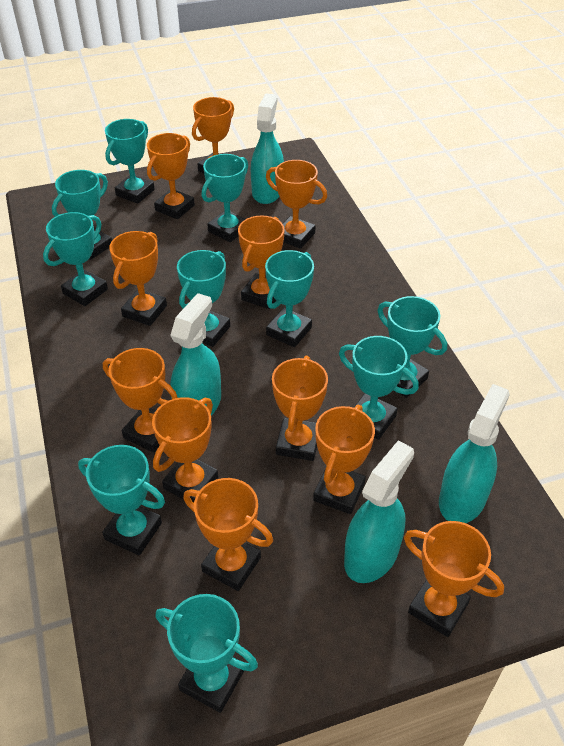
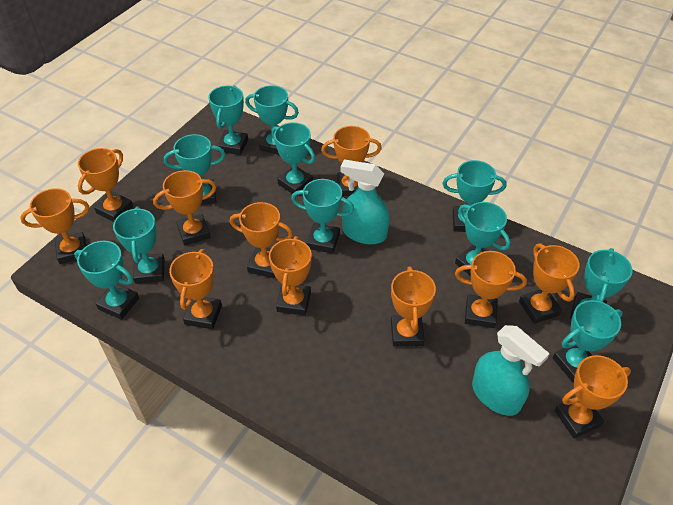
turquoise spray bottle: 4 -> 2
turquoise trophy: 10 -> 11

